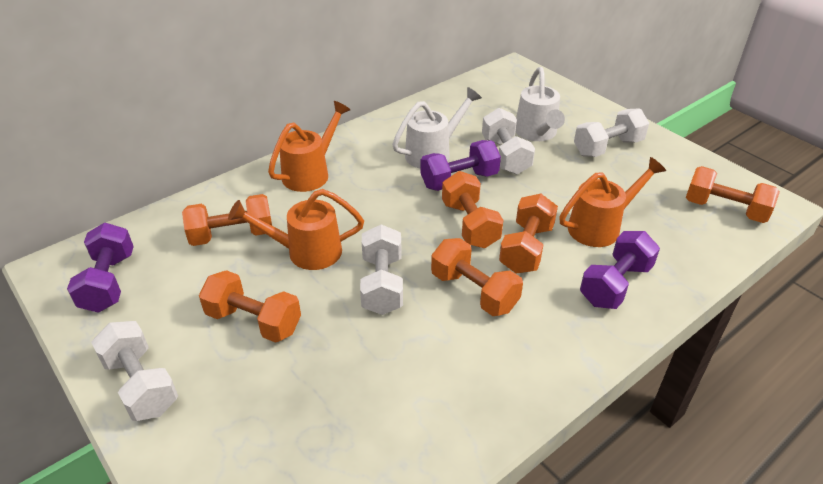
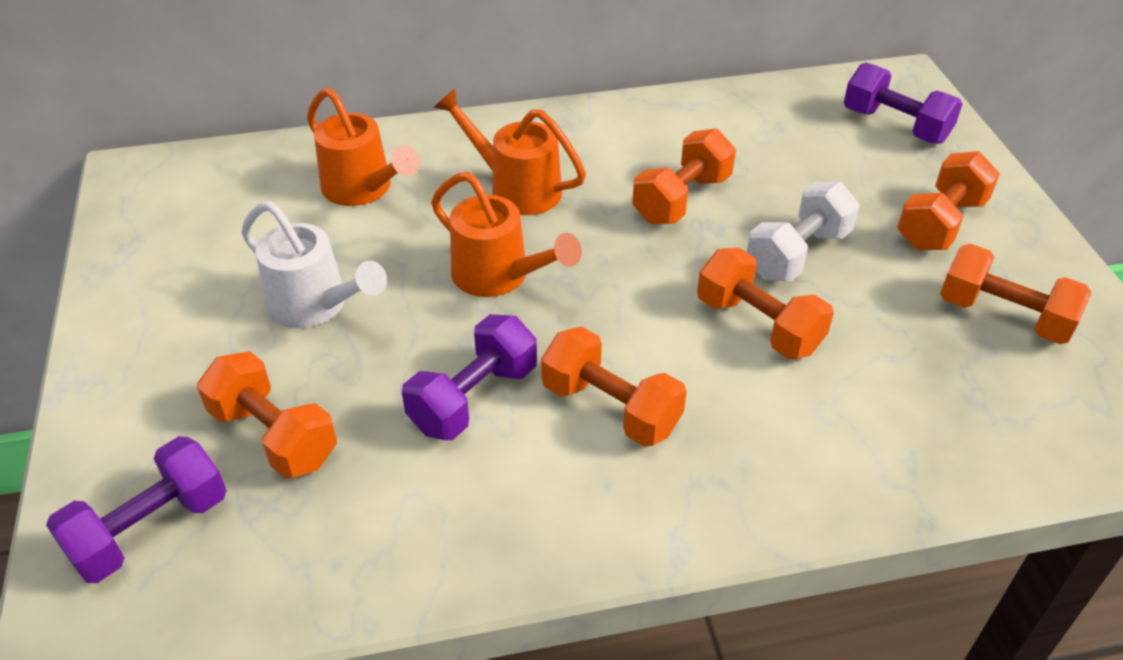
white dumbbell: 4 -> 1
white watering can: 2 -> 1

